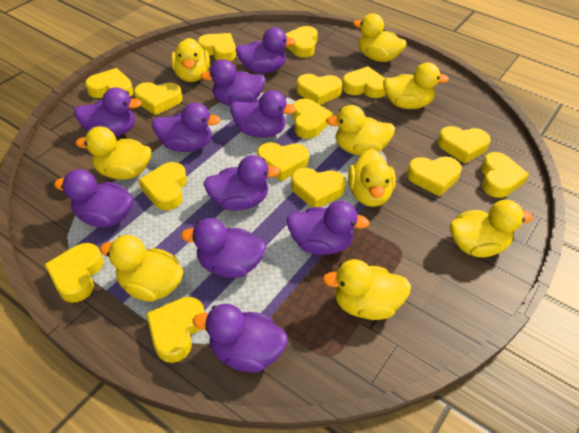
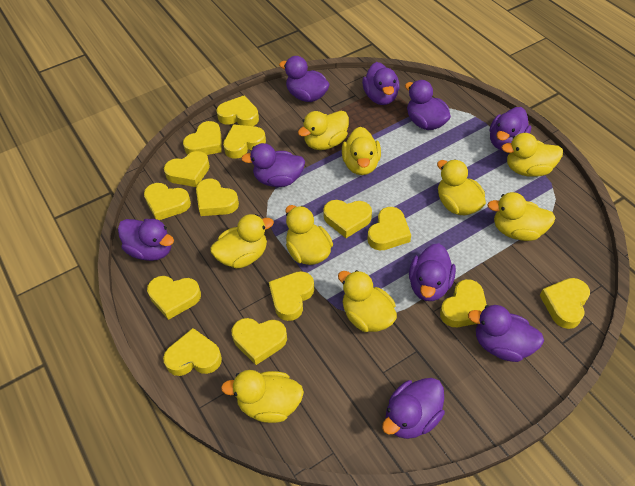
purple duck: 10 -> 9
yellow heart: 15 -> 14

